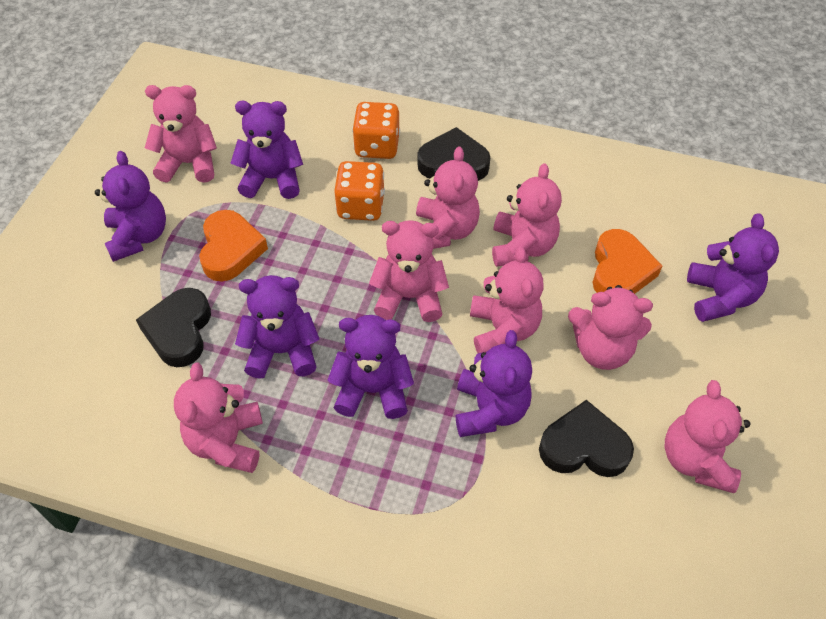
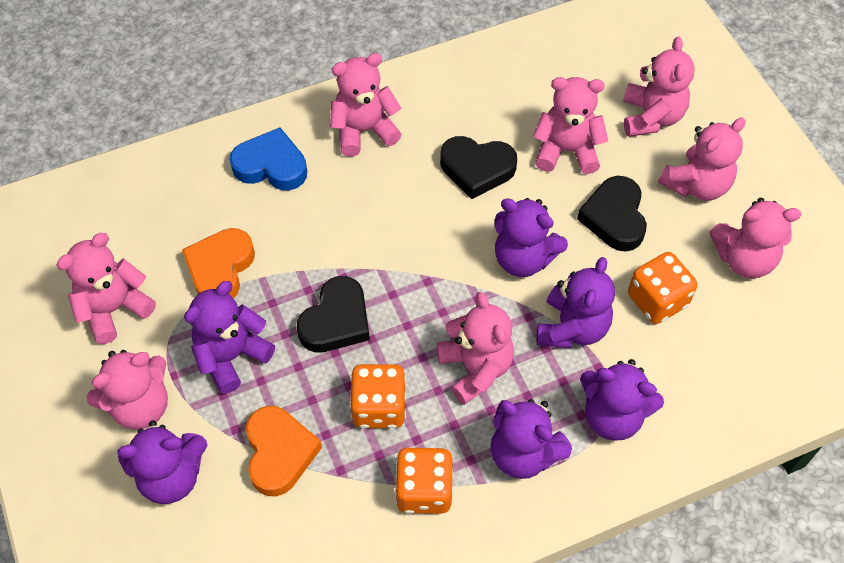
blue heart: 0 -> 1
orange dice: 2 -> 3

